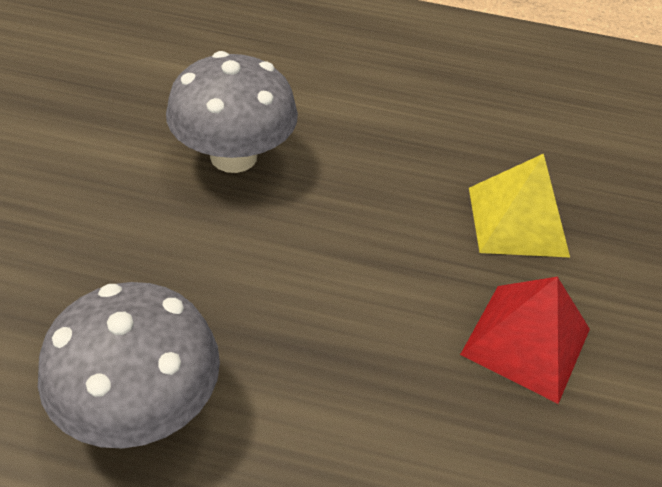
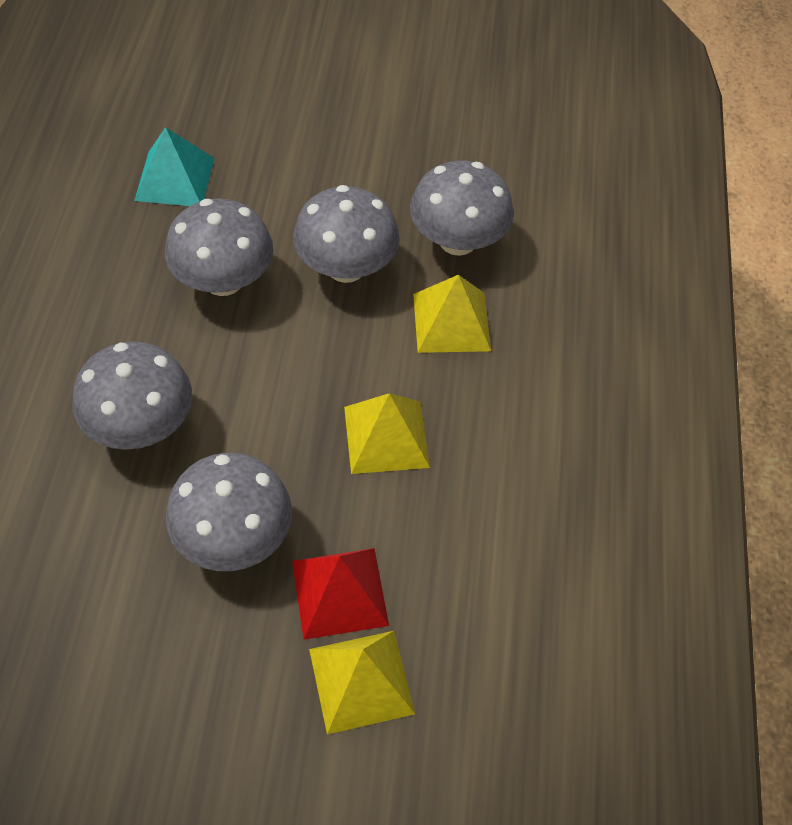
grey mushroom: 2 -> 5
turquoise pyramid: 0 -> 1
yellow pyramid: 1 -> 3

